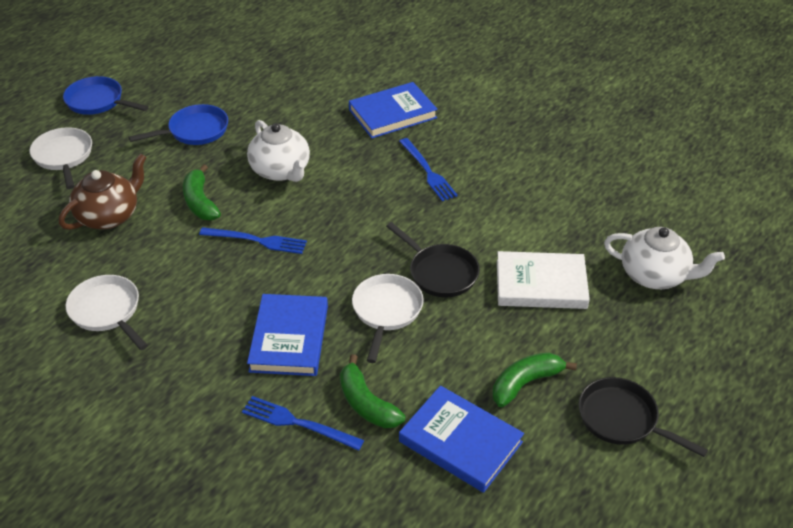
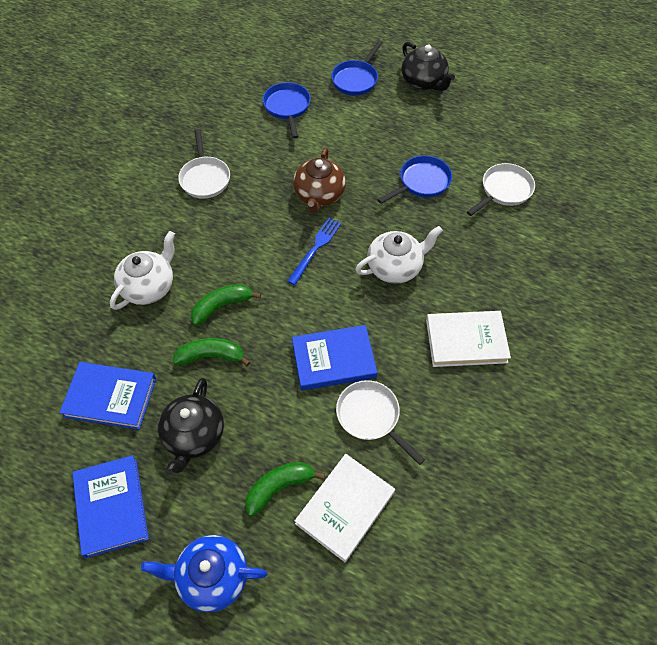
black pan: 2 -> 0
black teapot: 0 -> 2
blue fork: 3 -> 1
blue pan: 2 -> 3
blue teapot: 0 -> 1
white book: 1 -> 2

